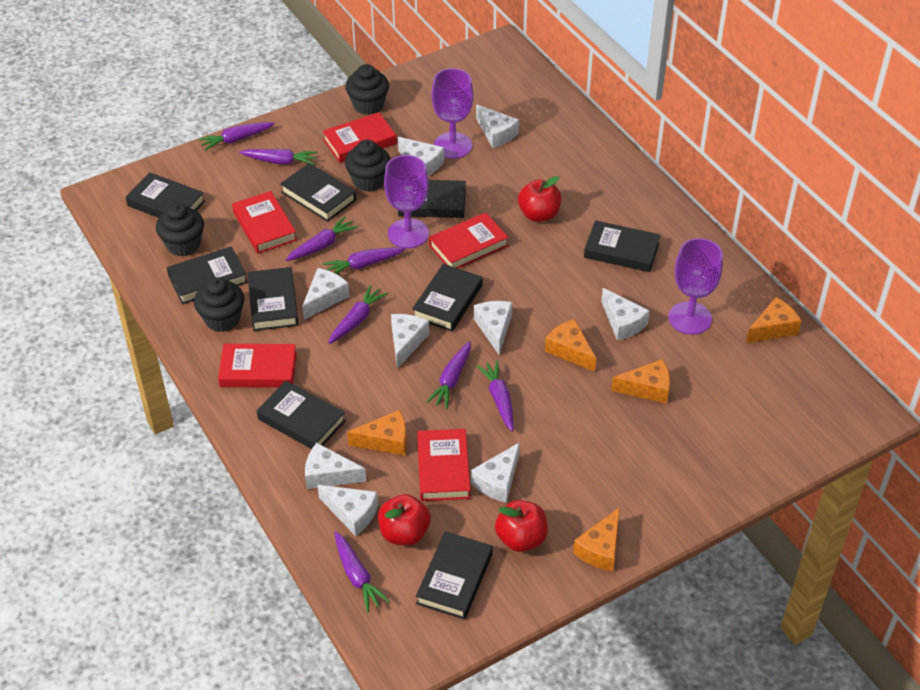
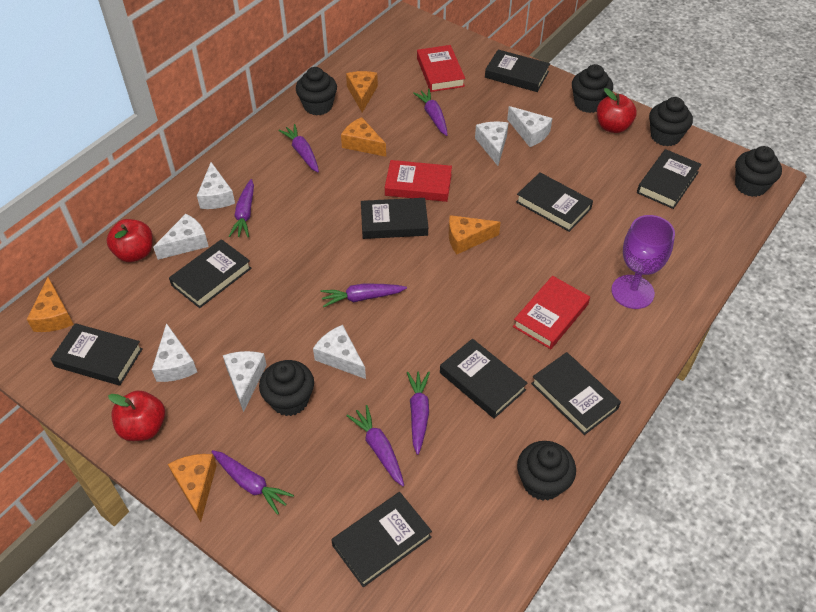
black cupcake: 4 -> 6
purple carrot: 8 -> 7
purple goblet: 3 -> 1
red book: 5 -> 3
white cheese: 9 -> 7

